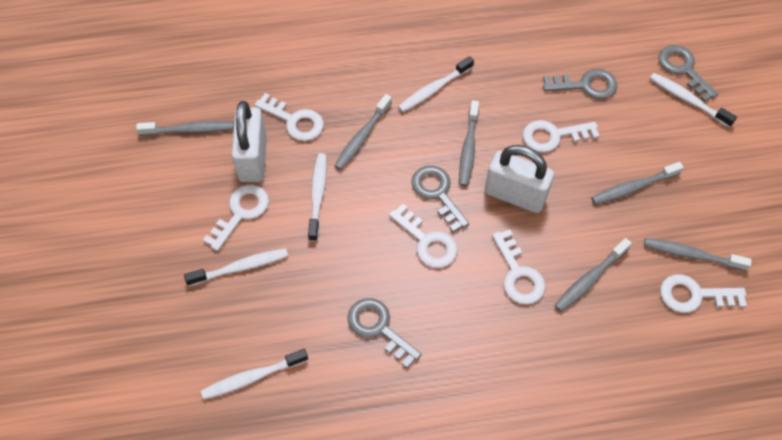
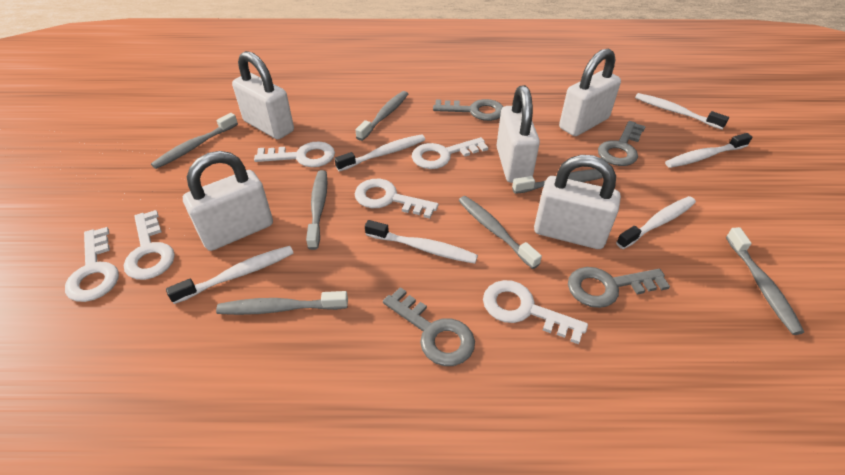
grey toothbrush: 6 -> 7
white padlock: 2 -> 5
white toothbrush: 5 -> 6

